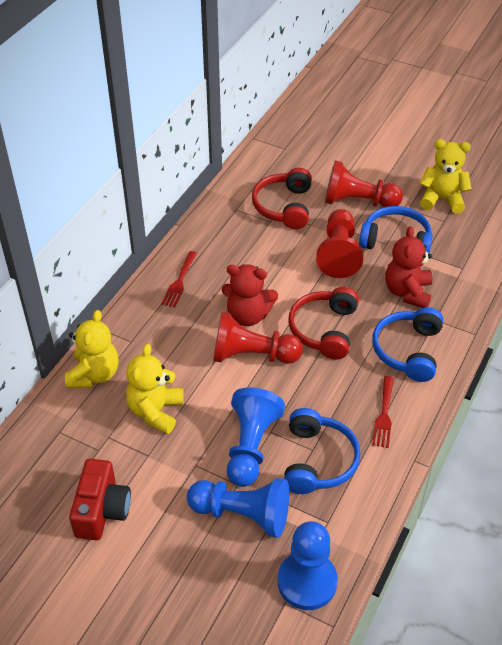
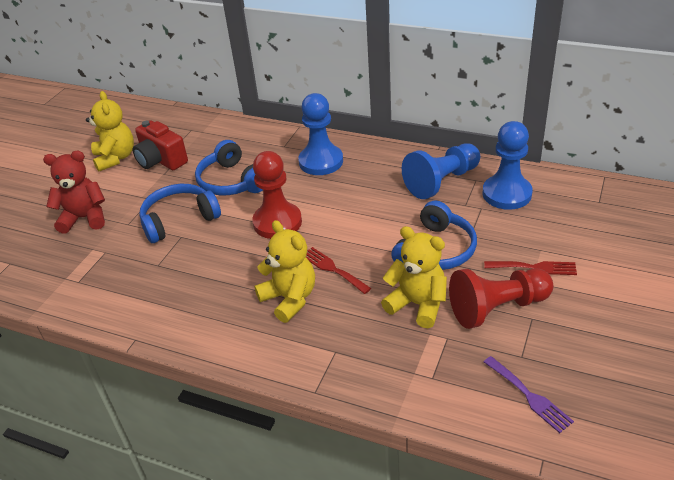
purple fork: 0 -> 1
red headphones: 2 -> 0
red pawn: 3 -> 2
red teddy bear: 2 -> 1

